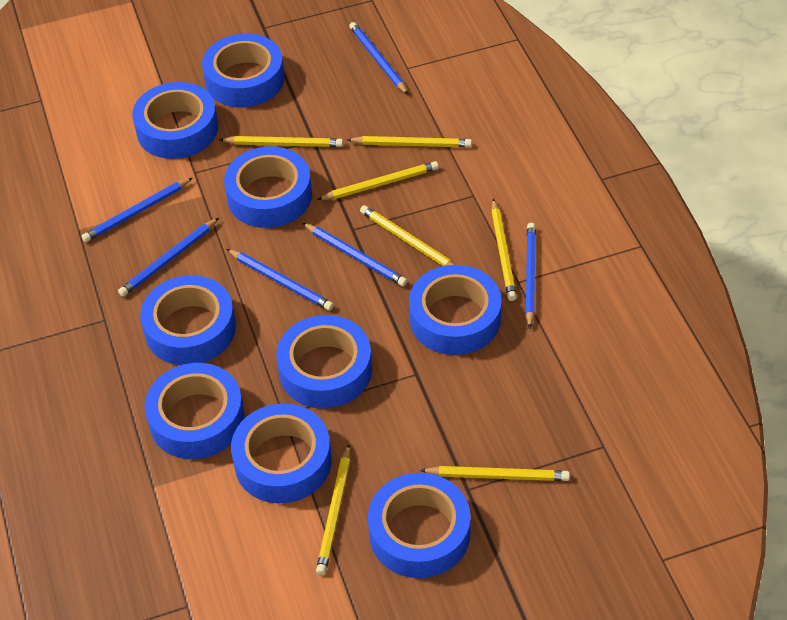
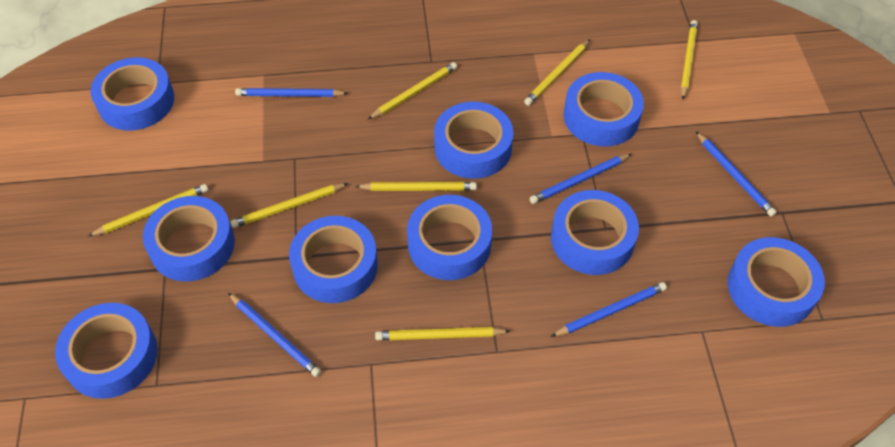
blue pencil: 6 -> 5

